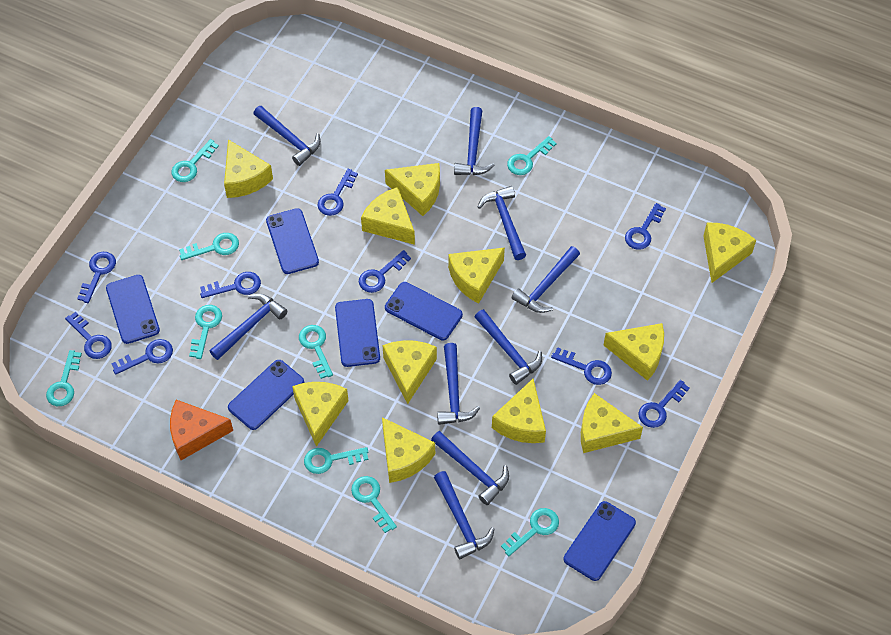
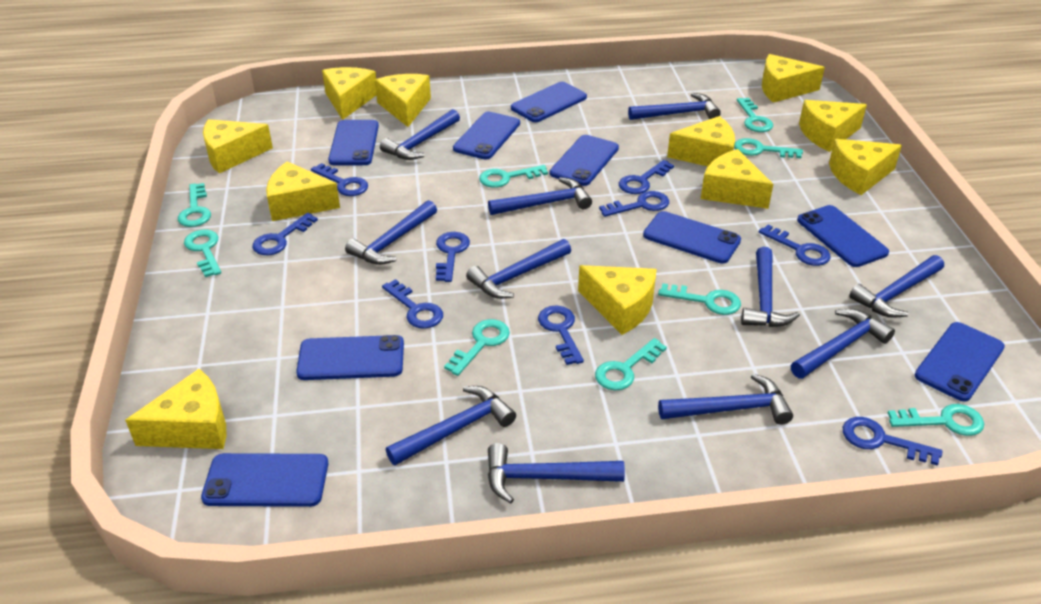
blue hammer: 9 -> 11
blue phone: 6 -> 9
orange cheese: 1 -> 0

